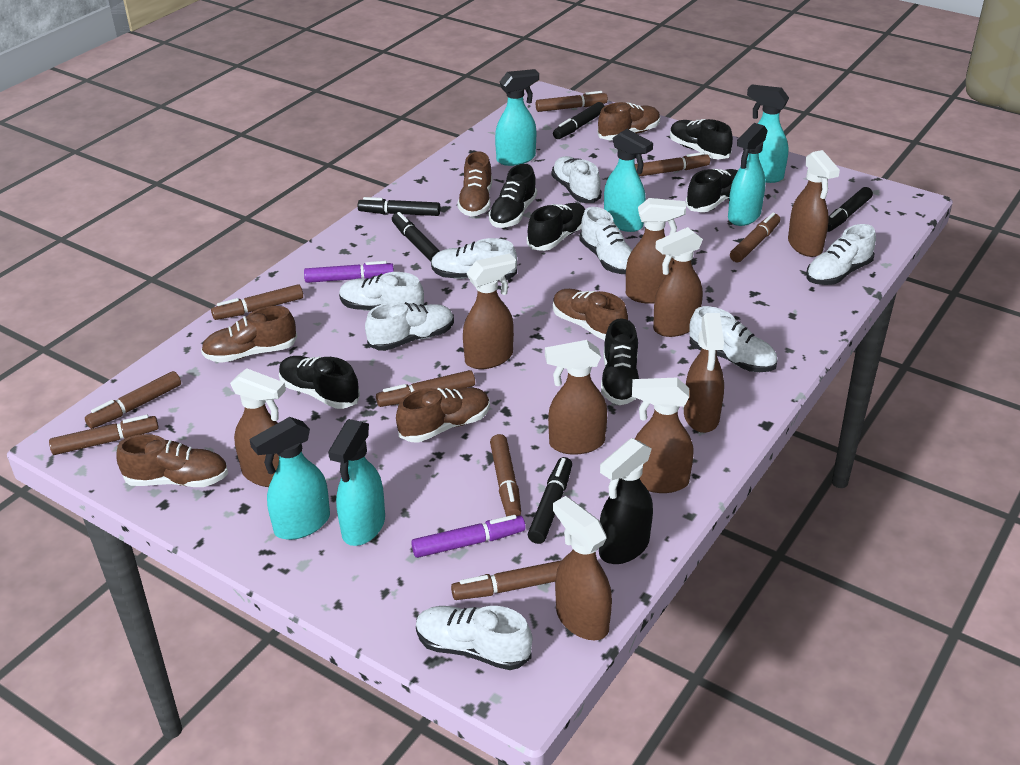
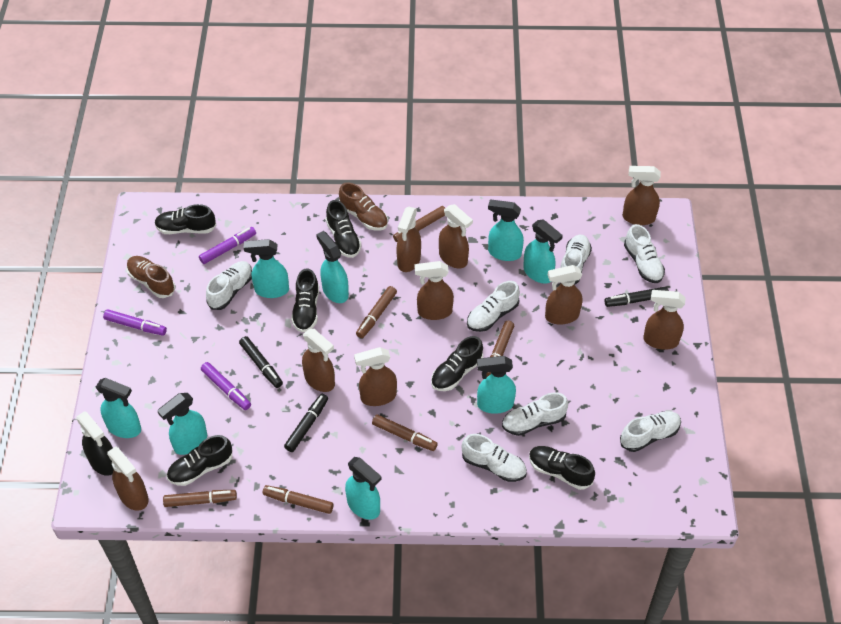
black marker: 5 -> 3
brown marker: 9 -> 6
brown shoe: 6 -> 2
purple marker: 2 -> 3
turquoise spray bottle: 6 -> 8
white shoe: 8 -> 7

